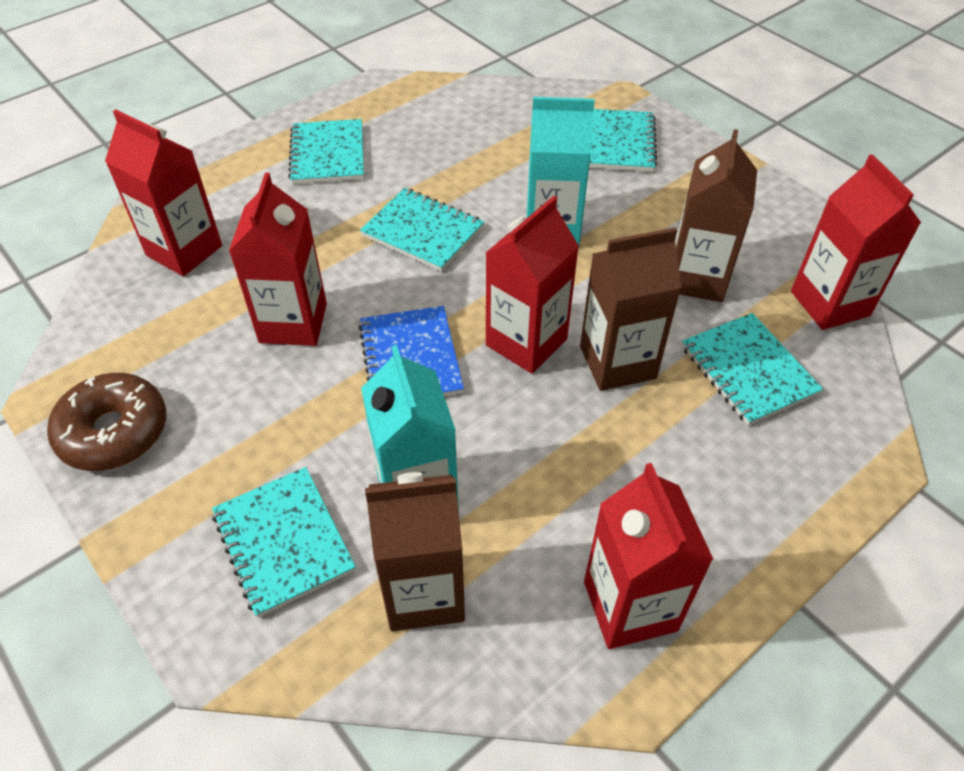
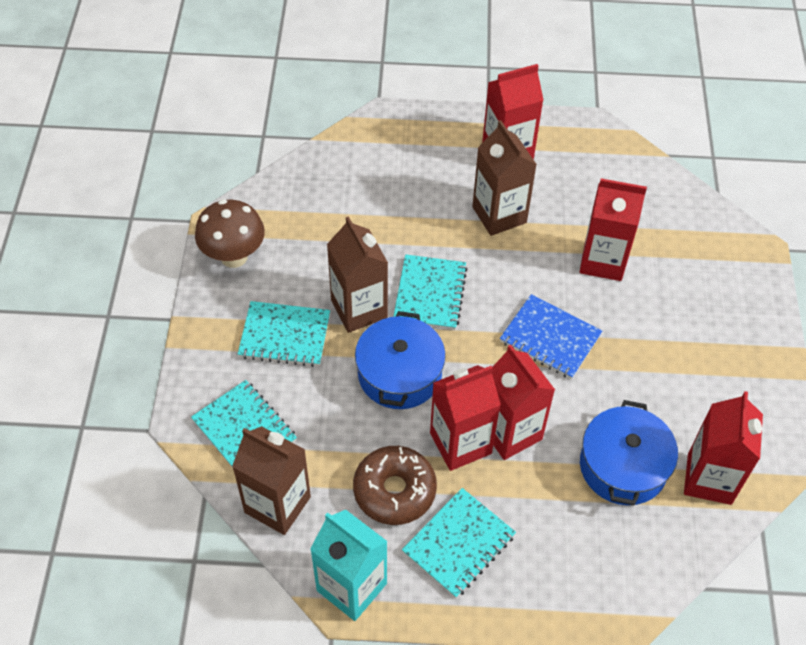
blue pot: 0 -> 2
brown mushroom: 0 -> 1
turquoise carton: 2 -> 1
turquoise notebook: 5 -> 4

